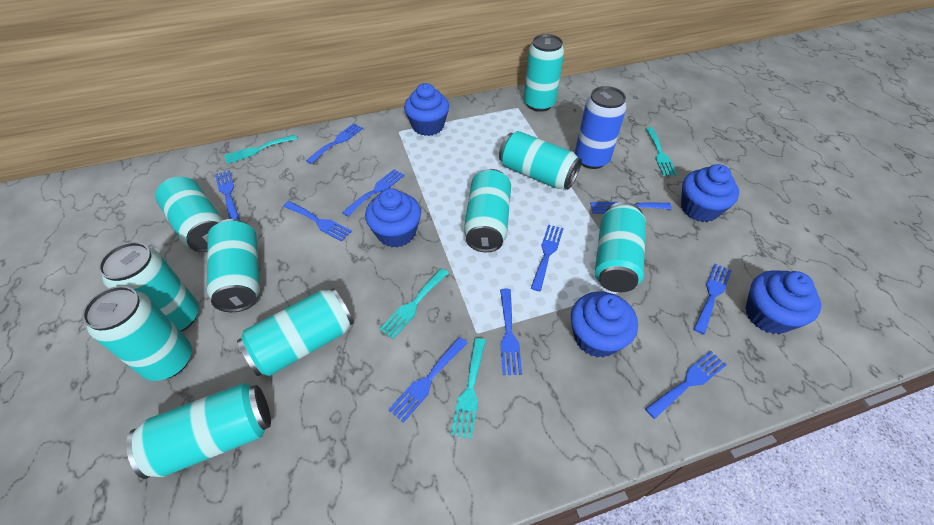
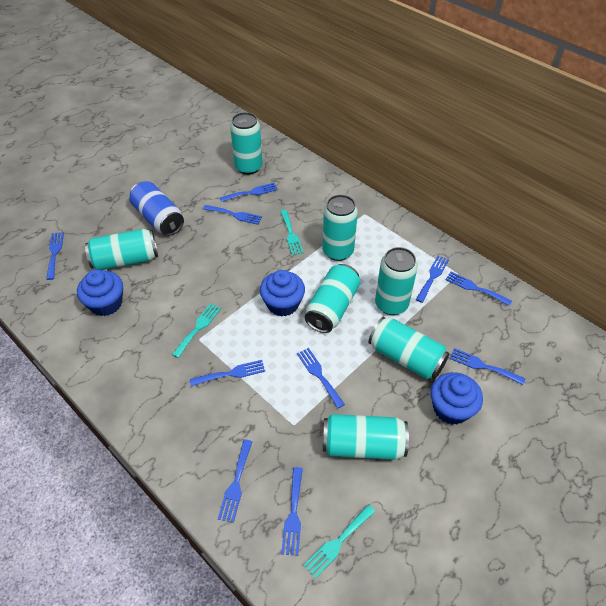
blue cupcake: 5 -> 3
turquoise can: 10 -> 7
turquoise fork: 4 -> 3

